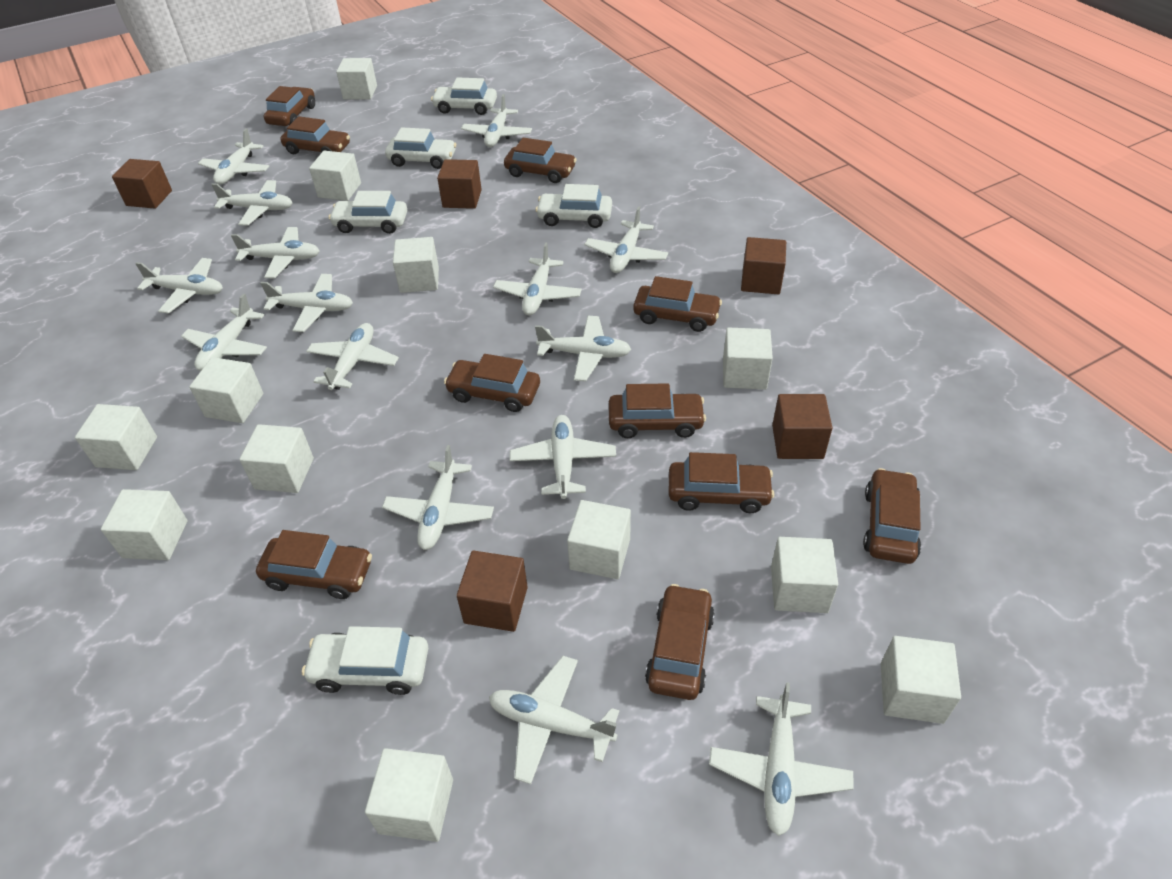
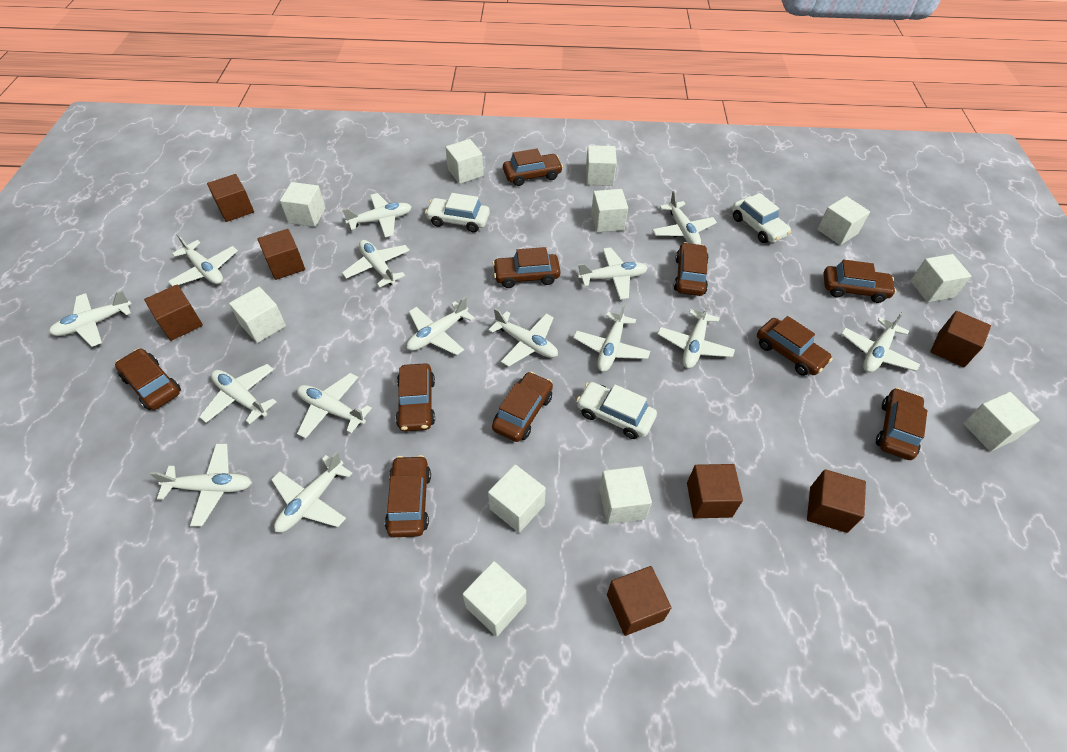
brown cube: 5 -> 7
white car: 5 -> 3
white cube: 12 -> 11

